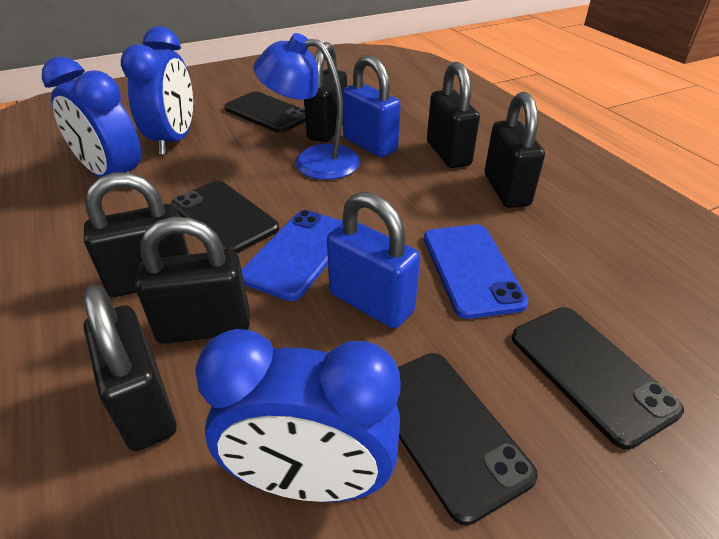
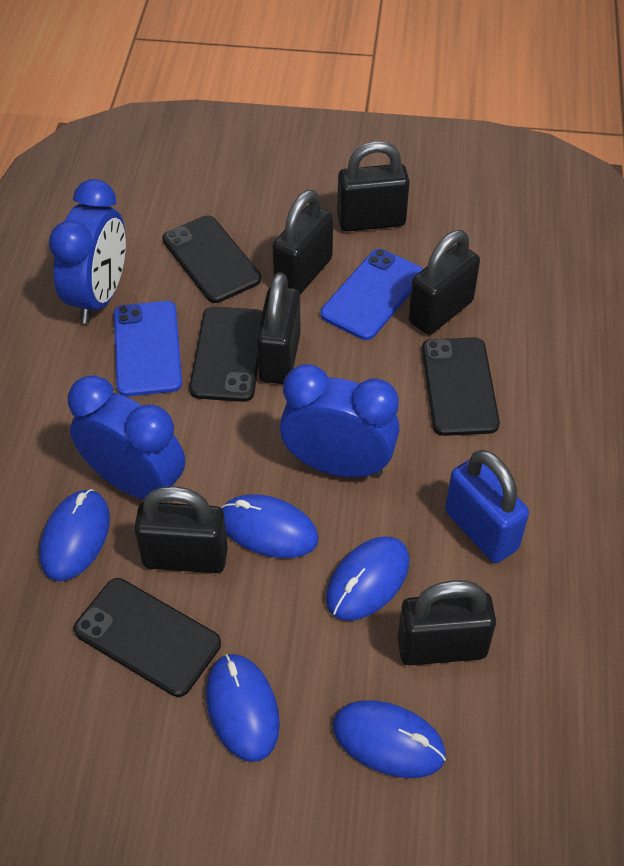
blue lamp: 1 -> 0
blue mouse: 0 -> 5
blue padlock: 2 -> 1

